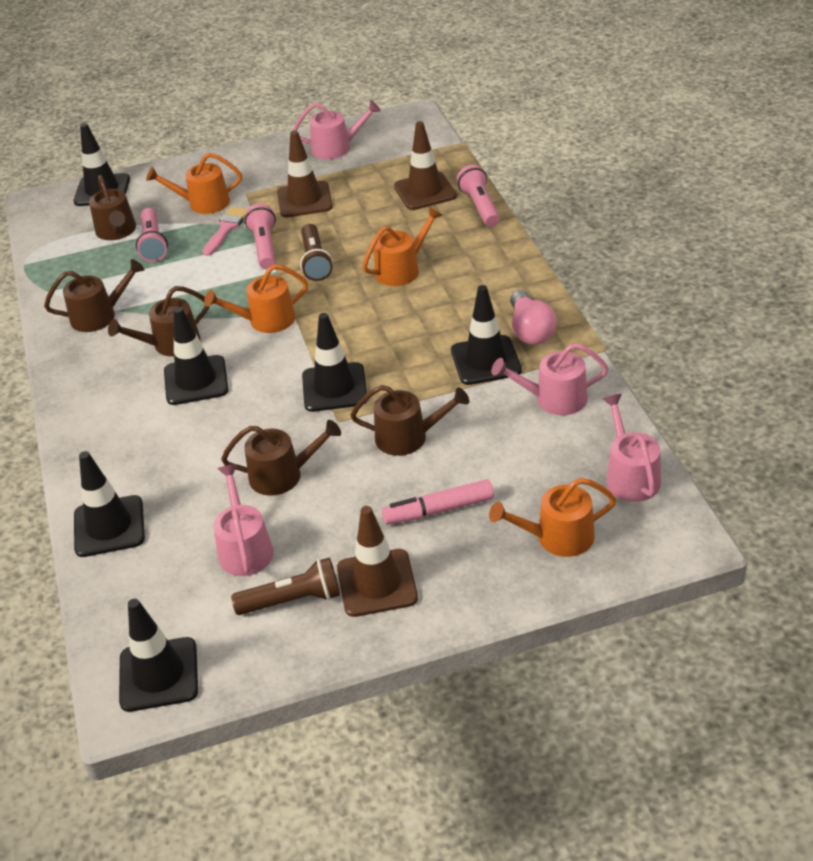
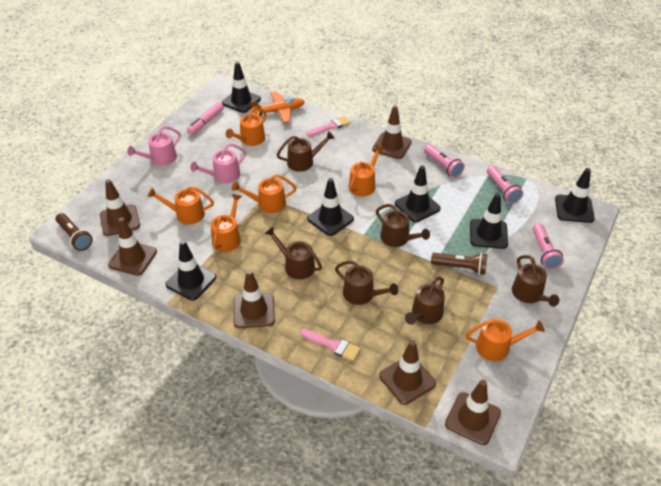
brown traffic cone: 3 -> 6
brown watering can: 5 -> 6
orange plane: 0 -> 1
orange watering can: 4 -> 6
pink brush: 1 -> 2
pink light bulb: 1 -> 0
pink watering can: 4 -> 2

